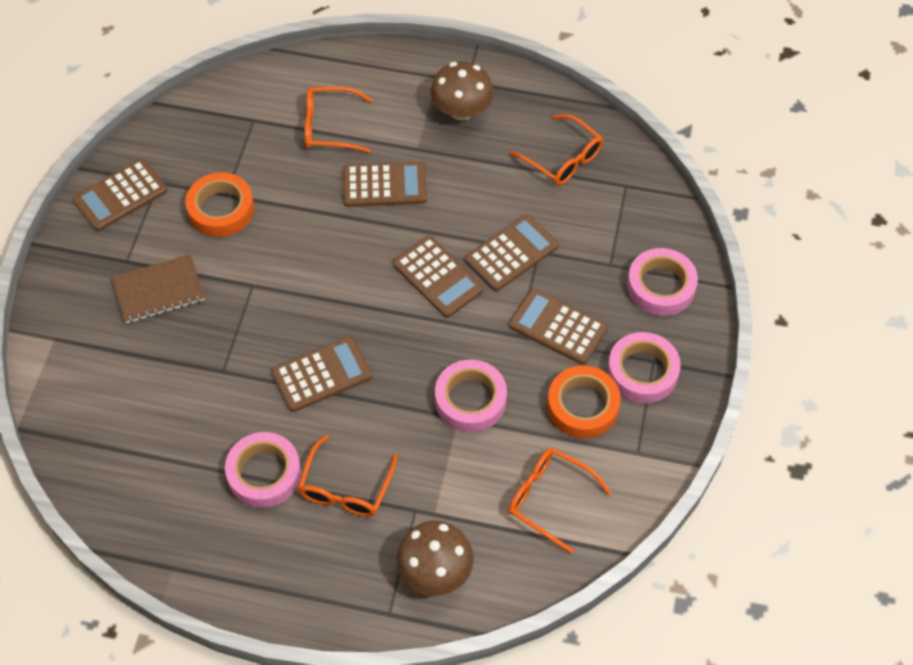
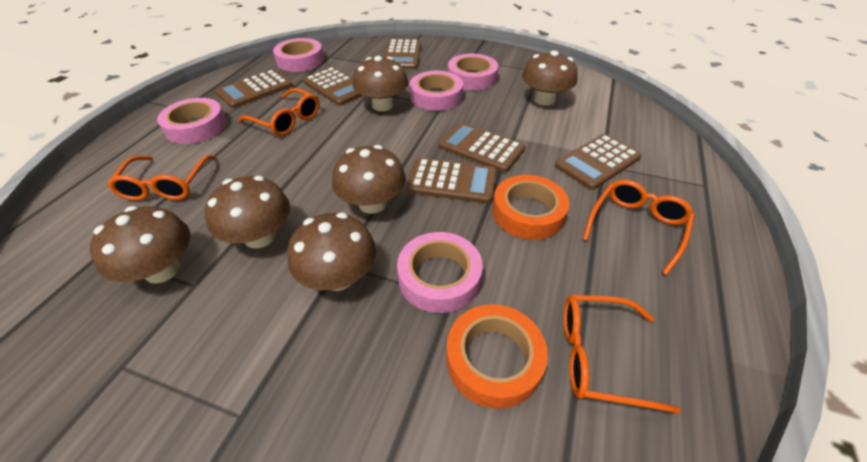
brown mushroom: 2 -> 6
brown notebook: 1 -> 0
pink tape: 4 -> 5

